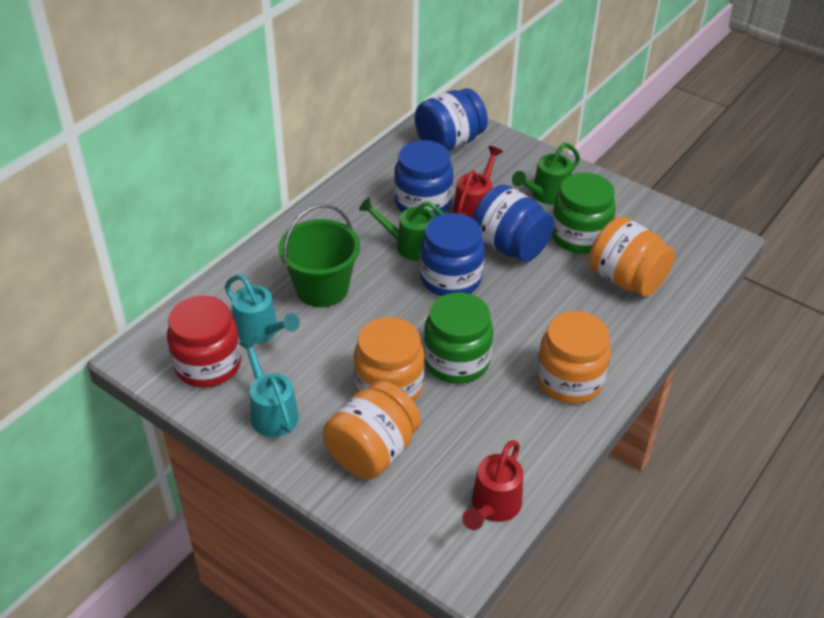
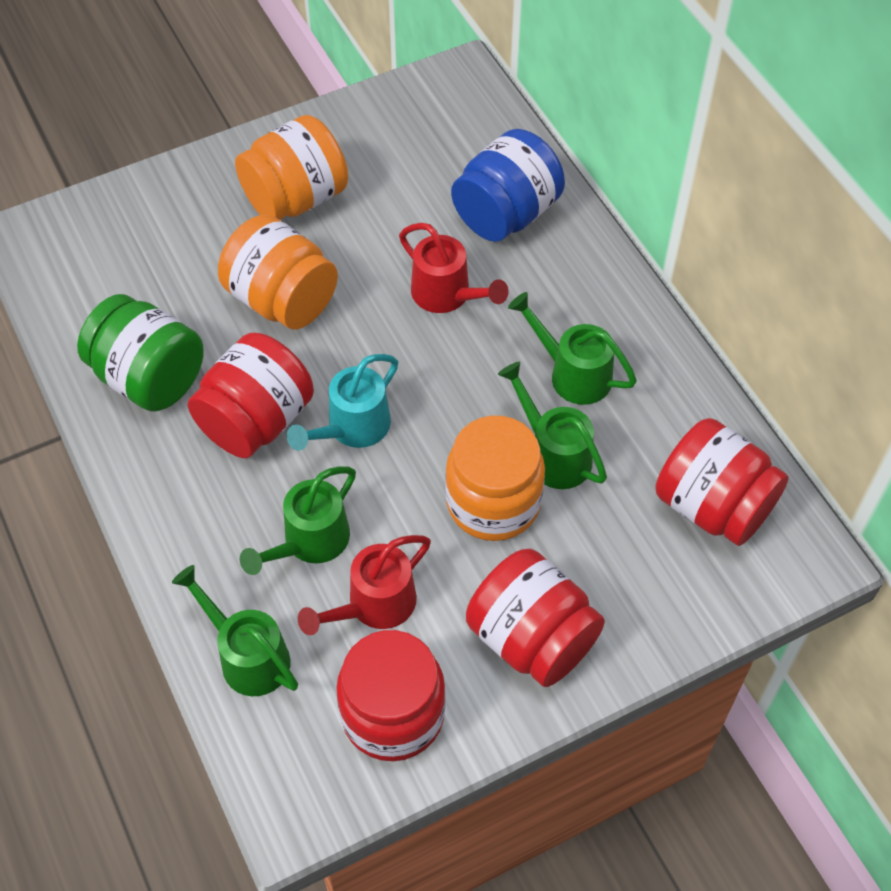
blue jar: 4 -> 1
green bucket: 1 -> 0
green jar: 2 -> 1
green watering can: 2 -> 4
orange jar: 4 -> 3
red jar: 1 -> 4
turquoise watering can: 2 -> 1

